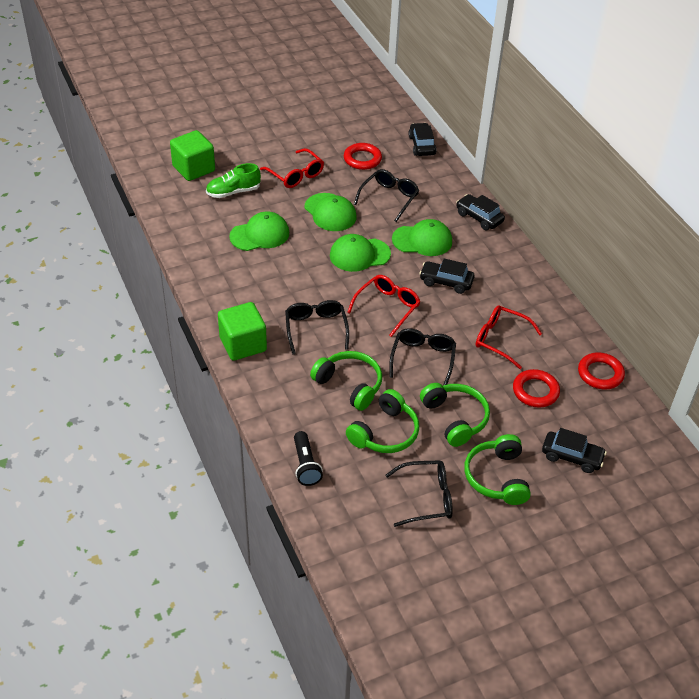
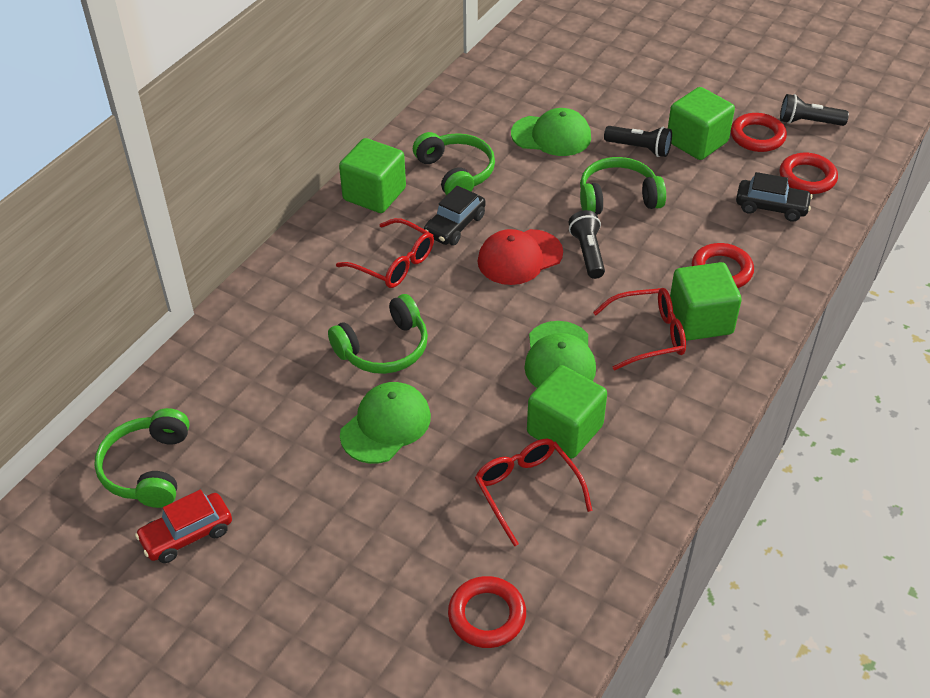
black car: 4 -> 2
black flashlight: 1 -> 3
black glasses: 4 -> 0
green cap: 4 -> 3
green cube: 2 -> 4
green shoe: 1 -> 0
red cap: 0 -> 1
red car: 0 -> 1
red ring: 3 -> 4

